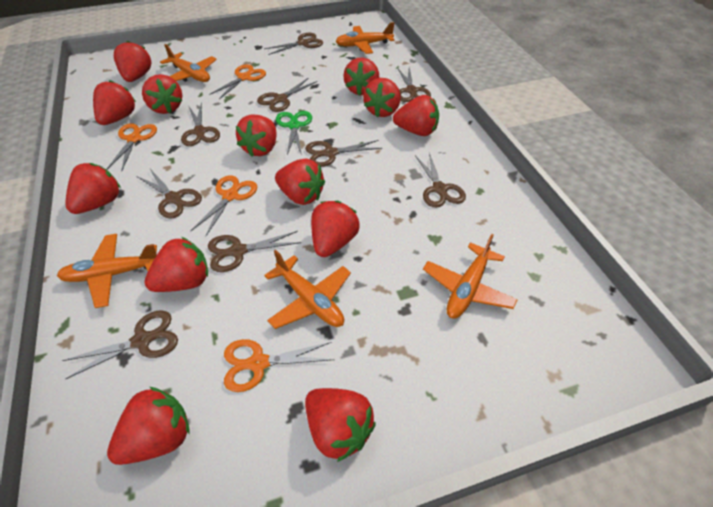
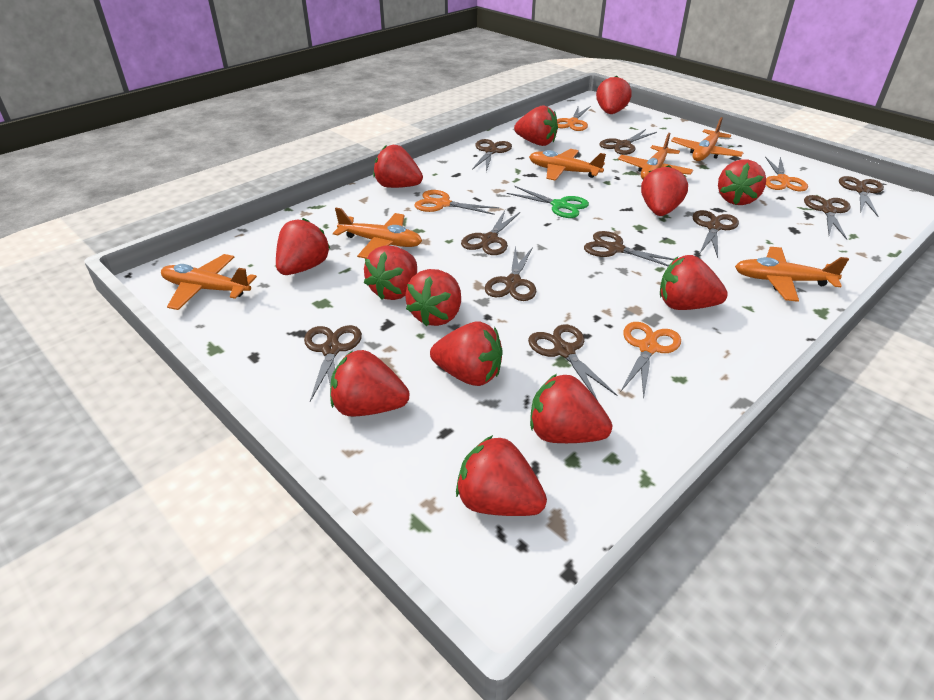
brown scissors: 9 -> 10
orange plane: 5 -> 6

